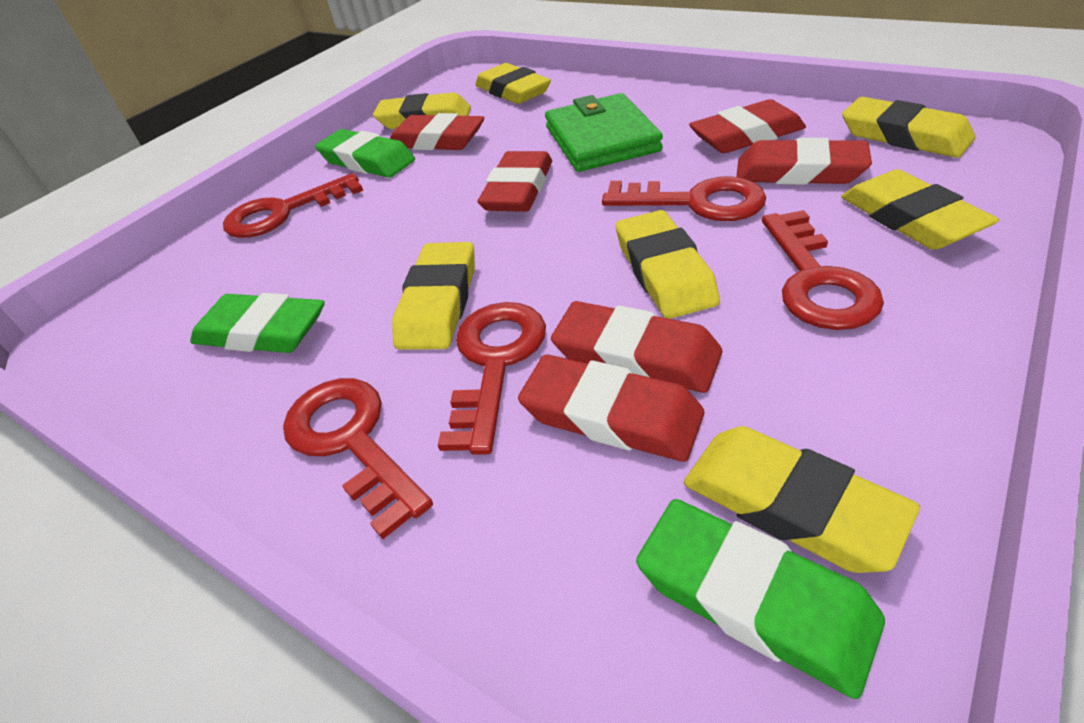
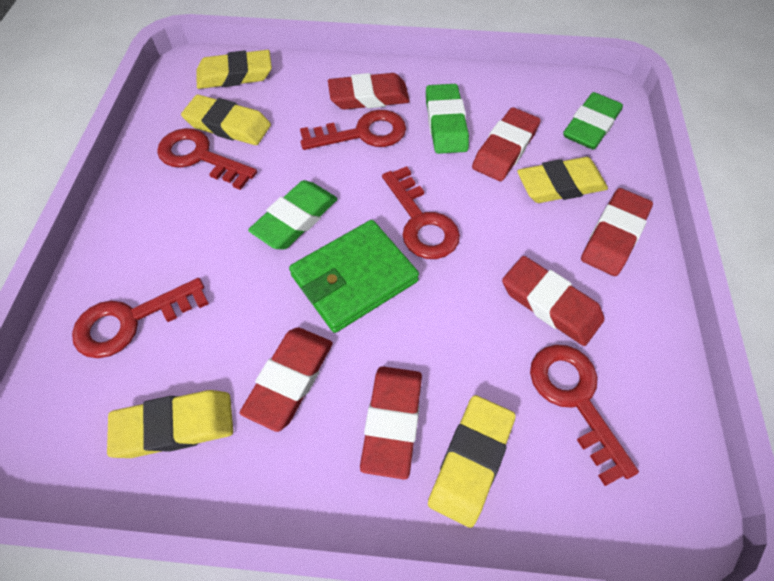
yellow eraser: 7 -> 5

